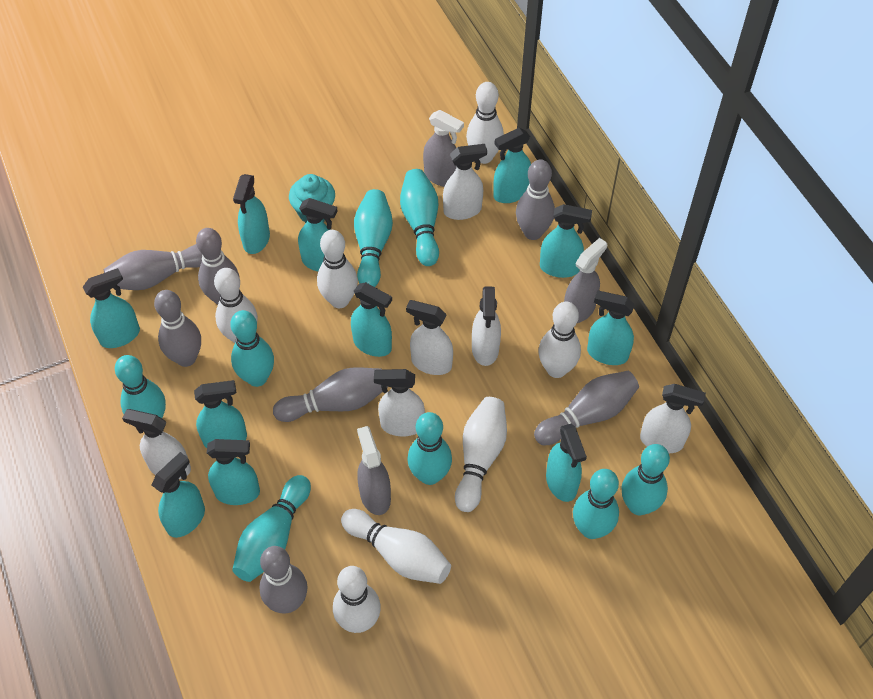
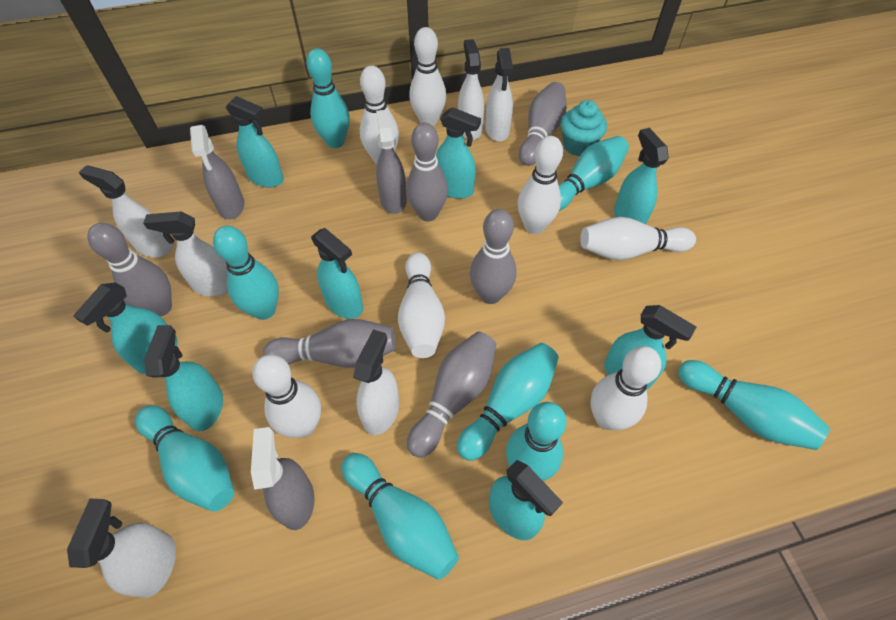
grey bowling pin: 7 -> 6
turquoise spray bottle: 11 -> 8

